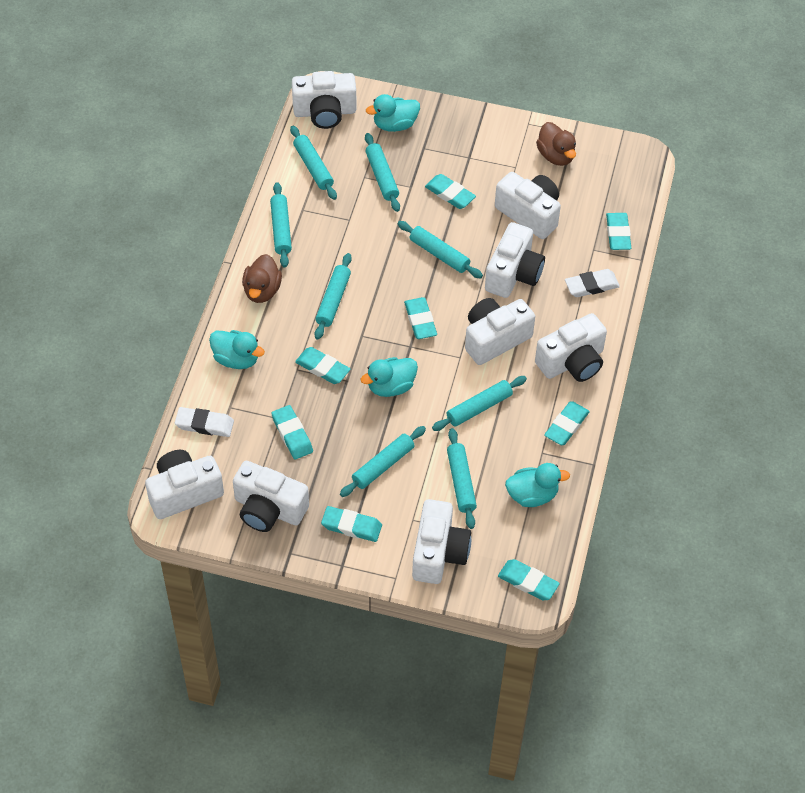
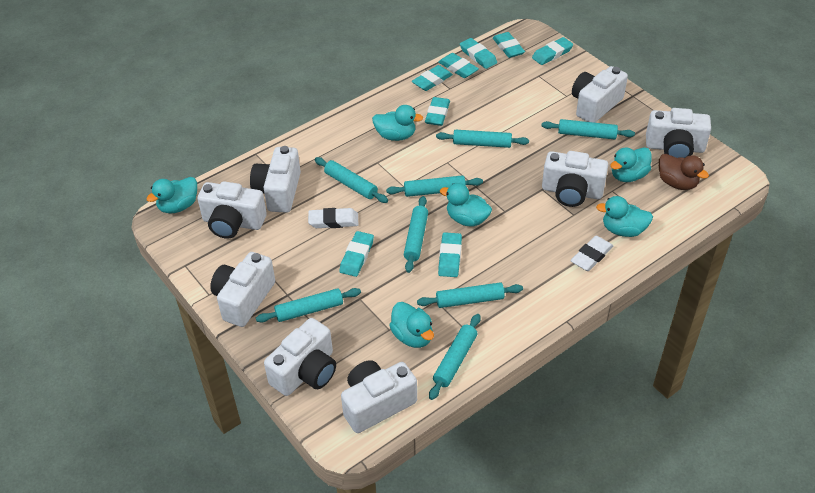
brown duck: 2 -> 1
turquoise duck: 4 -> 6

